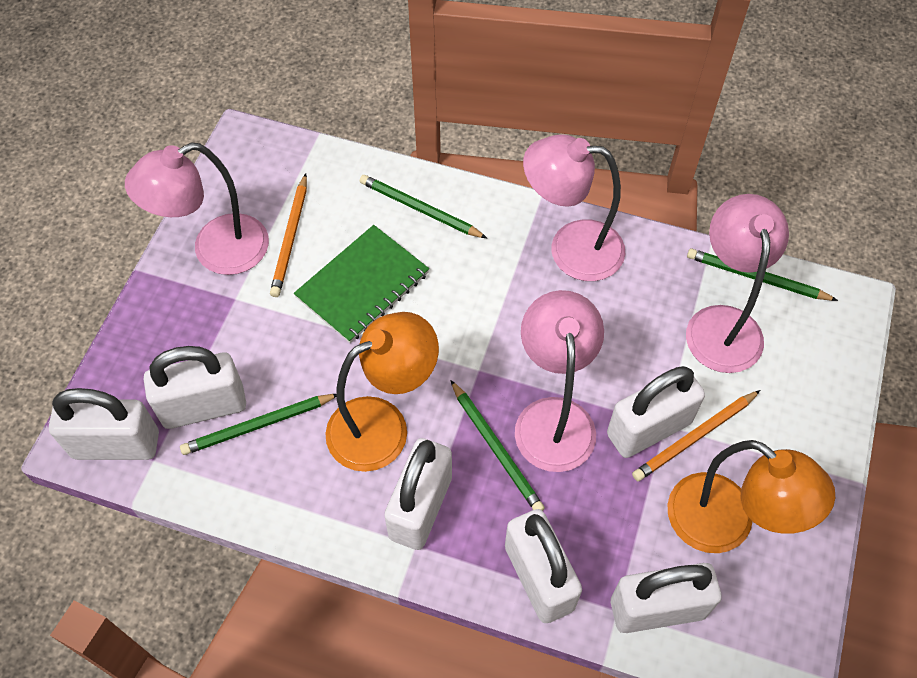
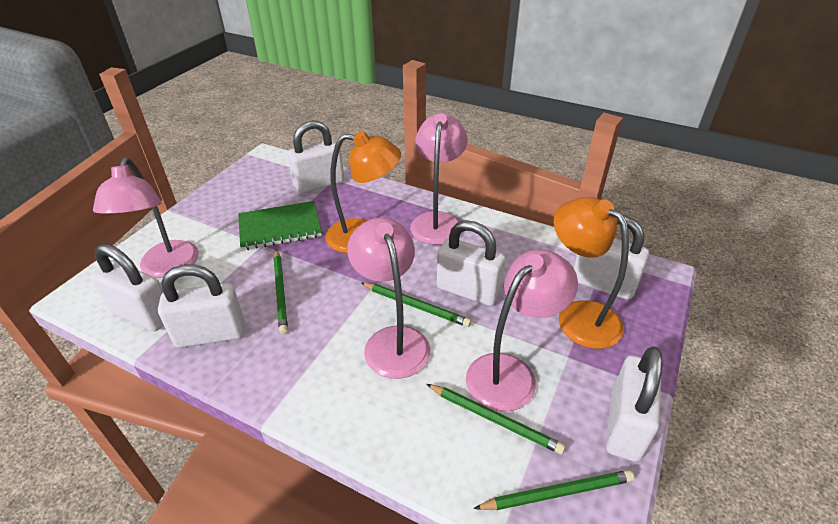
orange pencil: 2 -> 0

